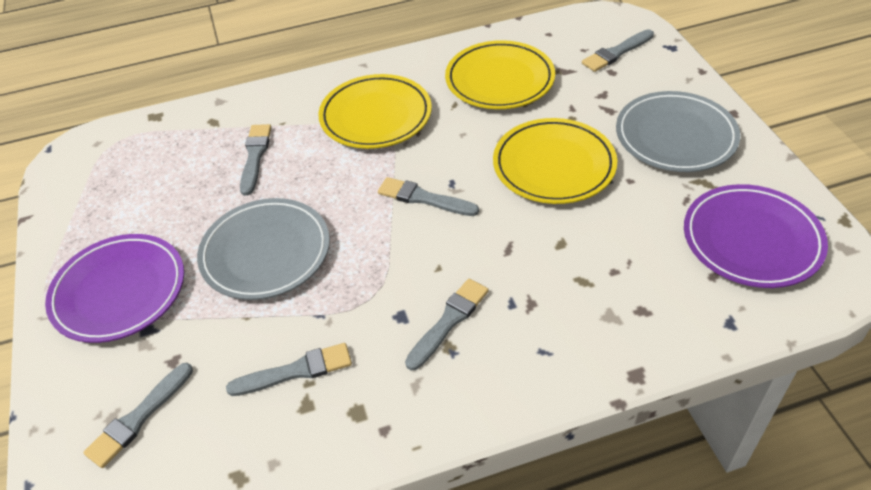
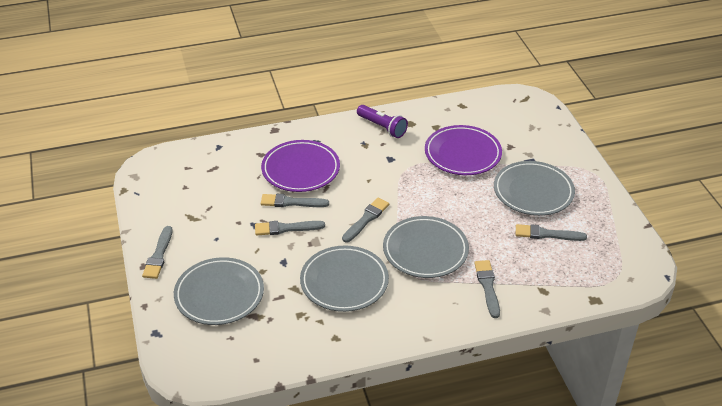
grey plate: 2 -> 4
purple flashlight: 0 -> 1
yellow plate: 3 -> 0

